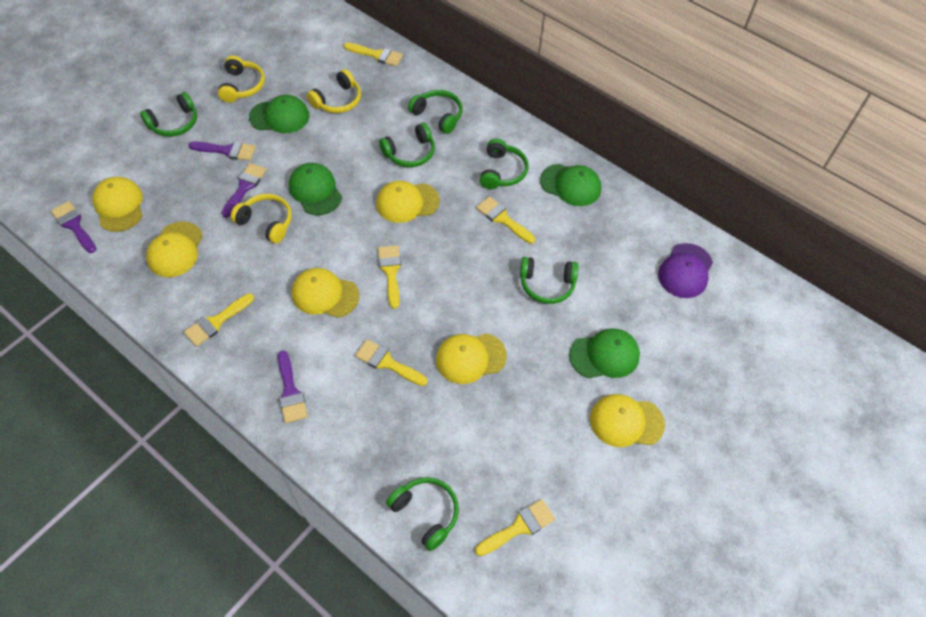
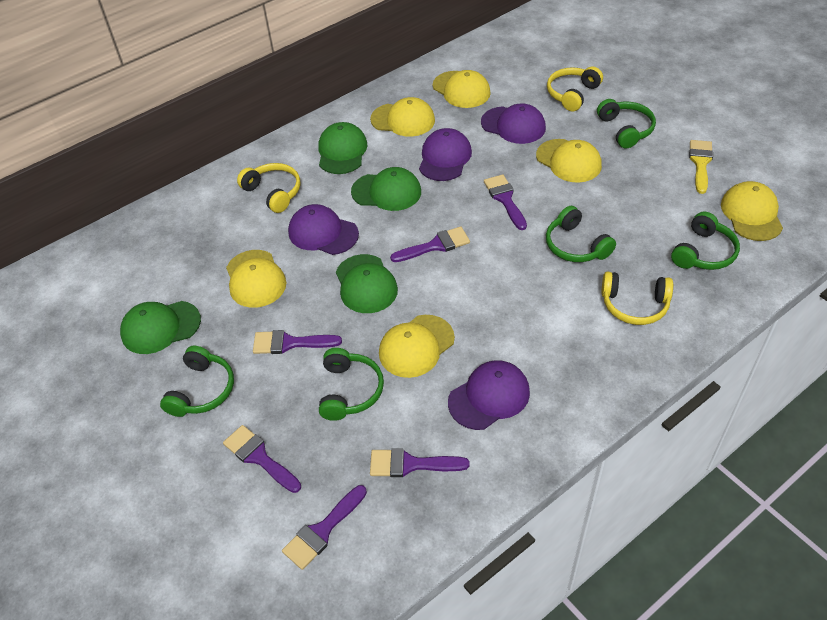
green headphones: 6 -> 5
purple brush: 4 -> 6
purple cap: 1 -> 4
yellow brush: 6 -> 1

